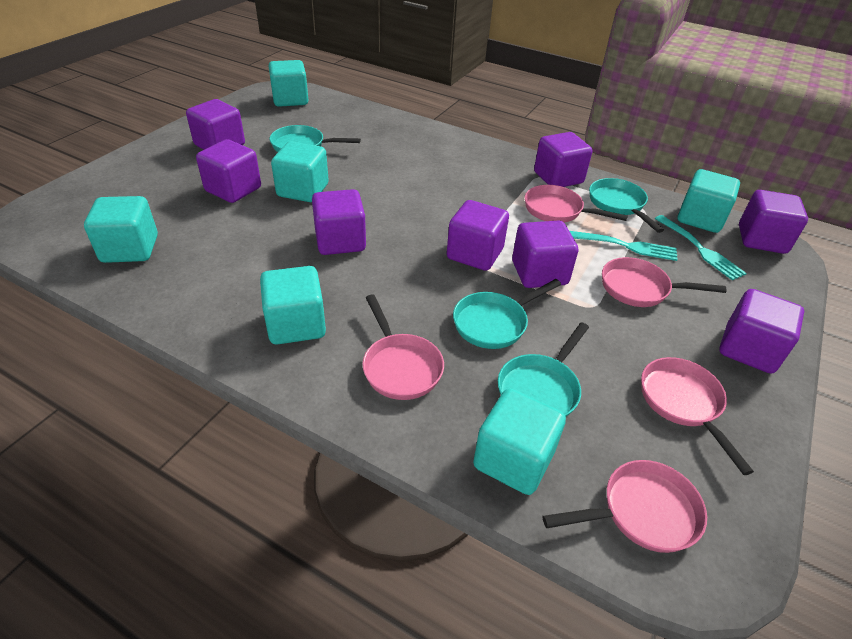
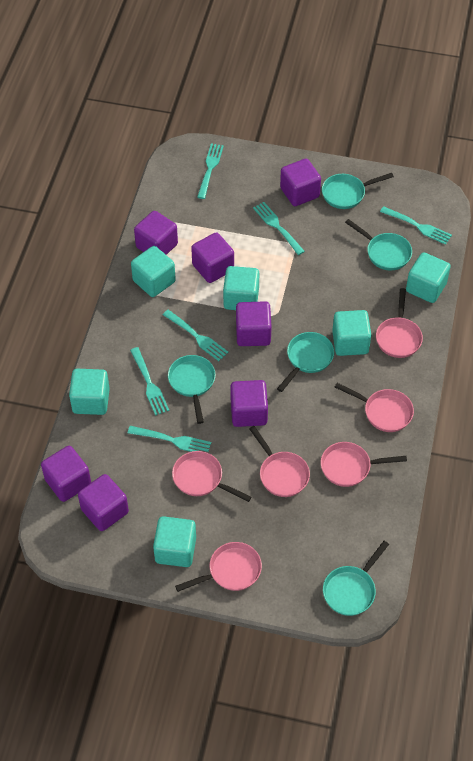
pink pan: 5 -> 6
purple cube: 8 -> 7
turquoise fork: 2 -> 6
turquoise pan: 4 -> 5

